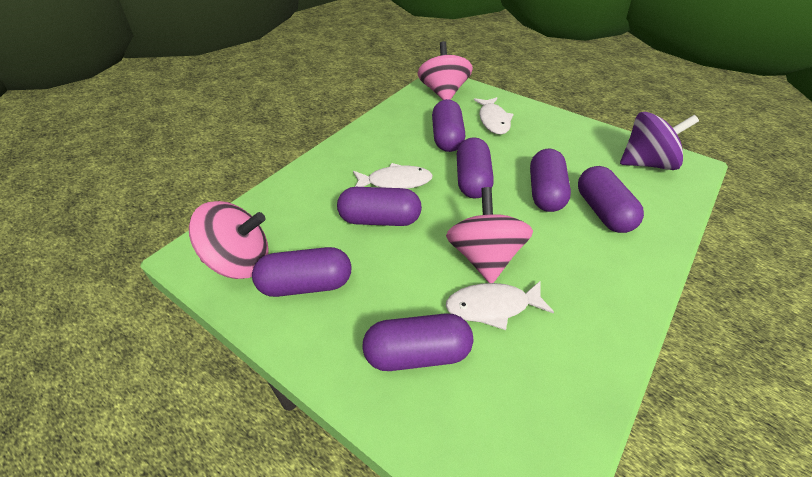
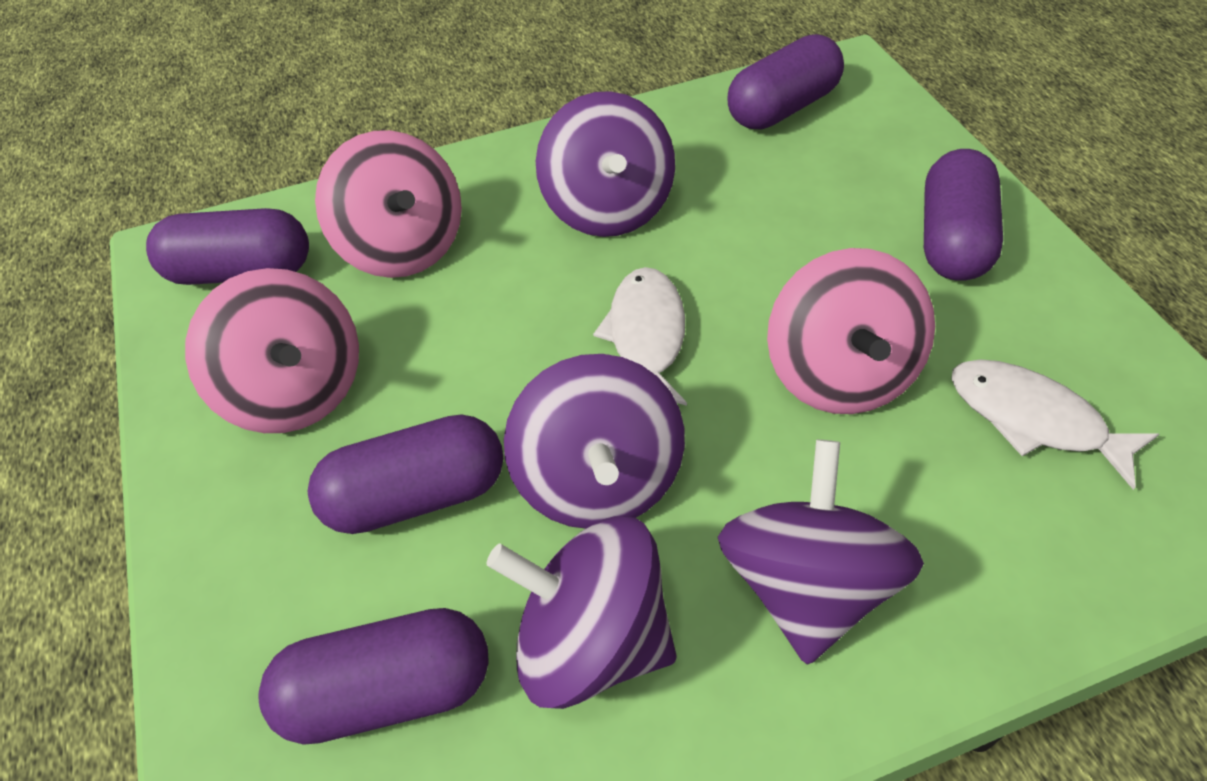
purple capsule: 7 -> 5
purple spinning top: 1 -> 4
white fish: 3 -> 2

